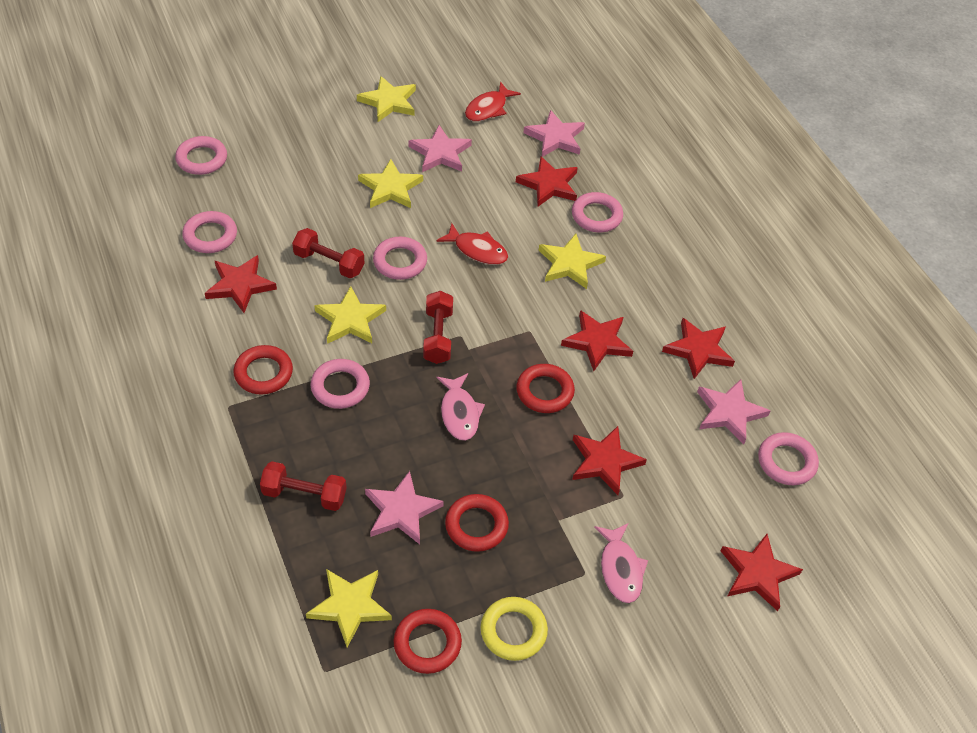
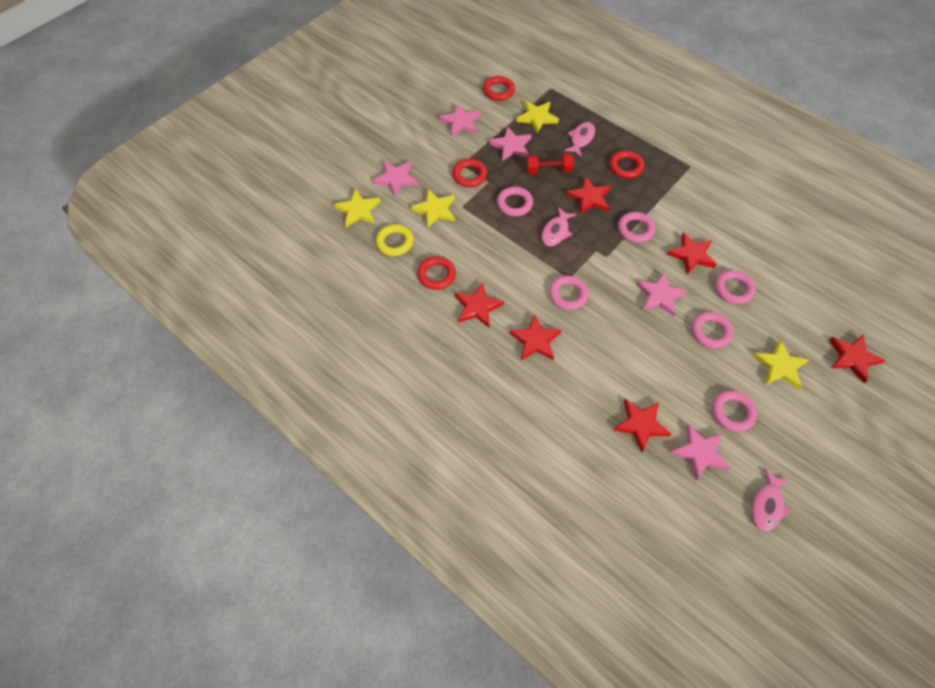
pink fish: 2 -> 3
pink star: 4 -> 5
red dumbbell: 3 -> 1
red fish: 2 -> 0
yellow star: 5 -> 4

